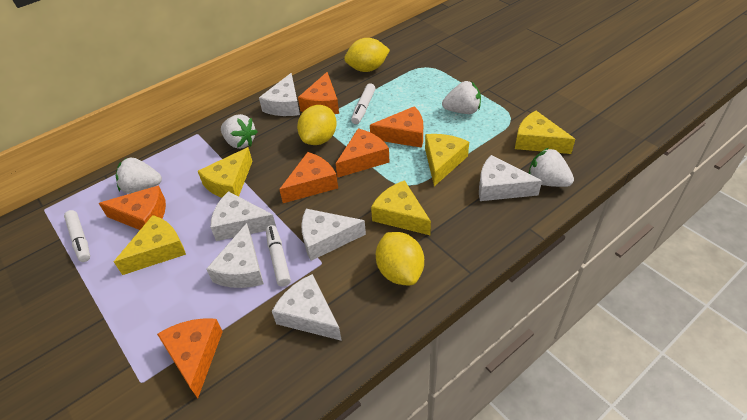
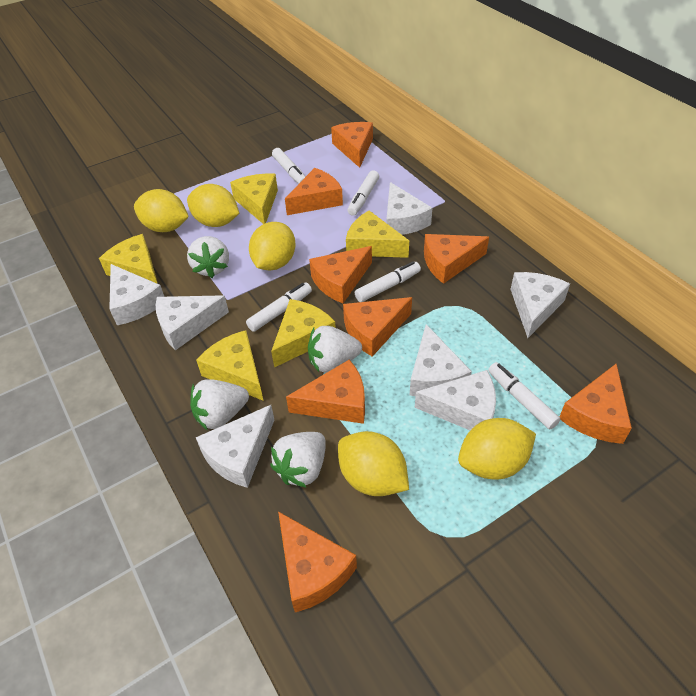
orange cheese: 6 -> 8
white cheese: 6 -> 7
white marker: 3 -> 5
yellow lemon: 3 -> 5

